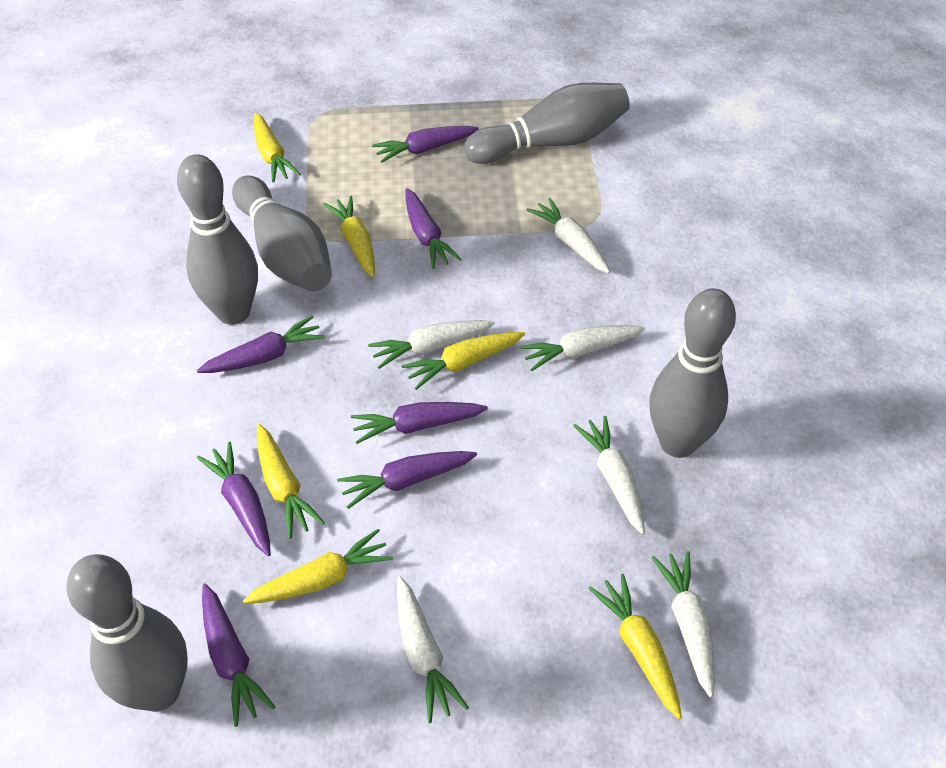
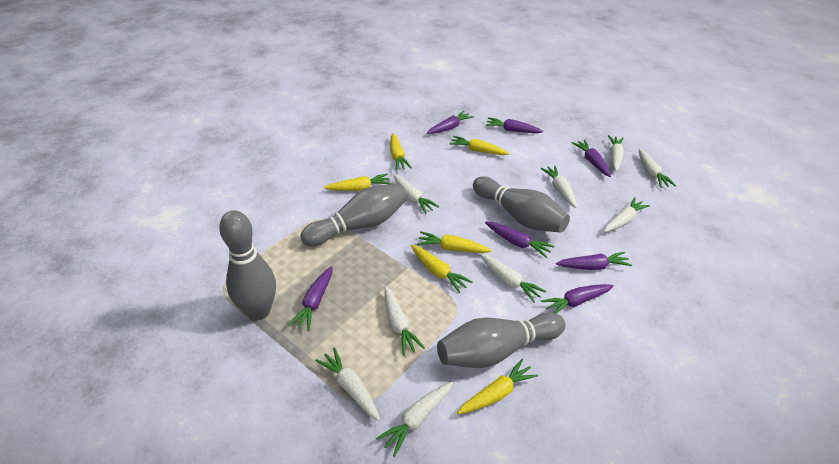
grey bowling pin: 5 -> 4
white carrot: 6 -> 9

